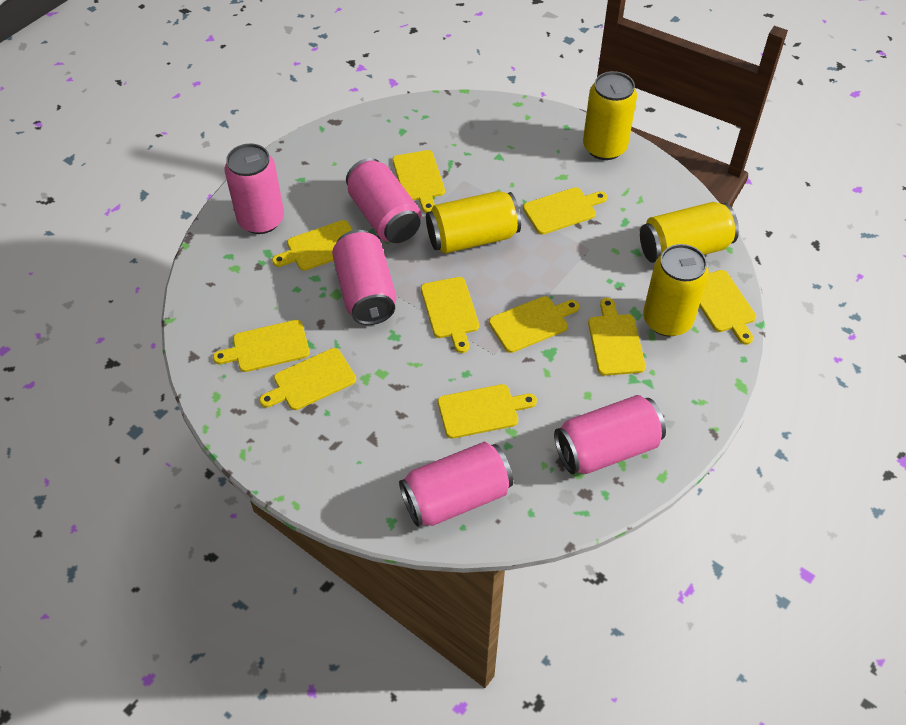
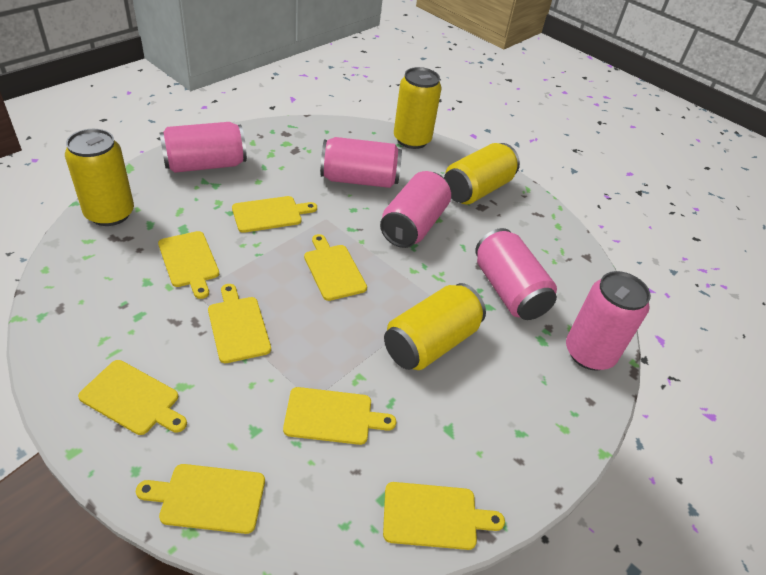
yellow cutting board: 10 -> 8

